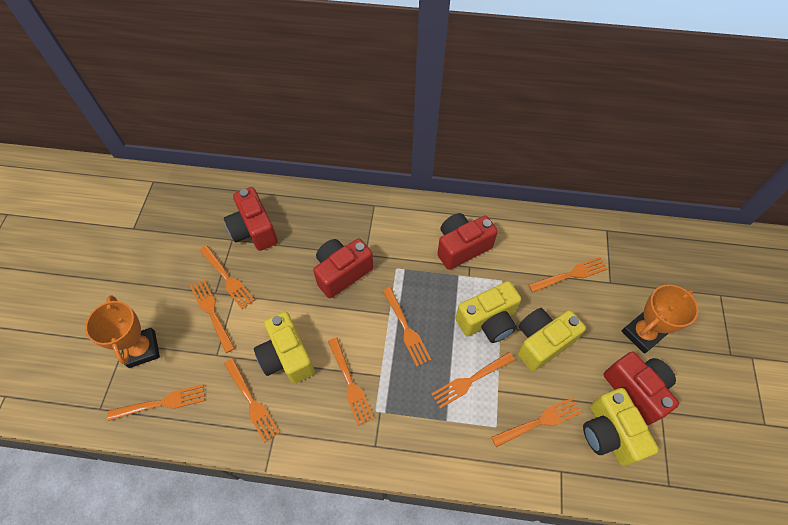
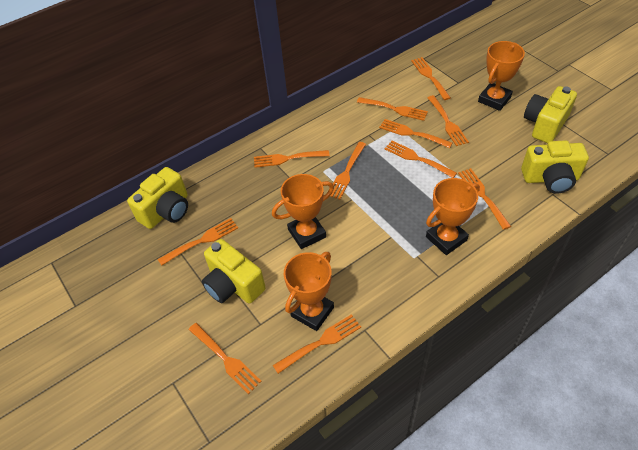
orange fork: 9 -> 11
orange trophy: 2 -> 4
red camera: 4 -> 0

